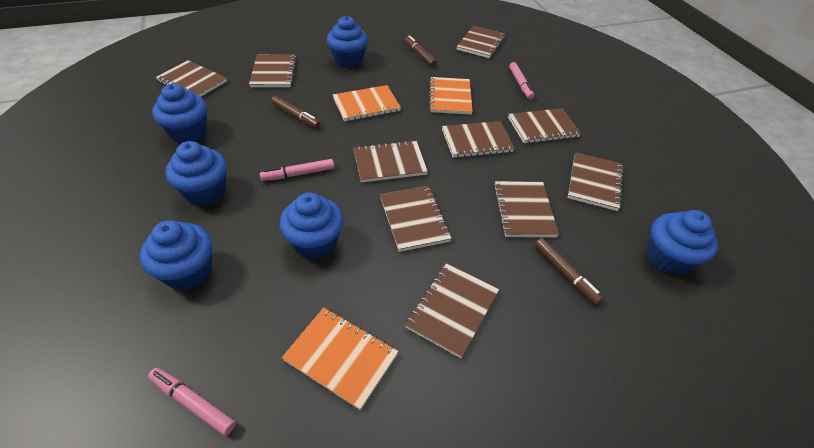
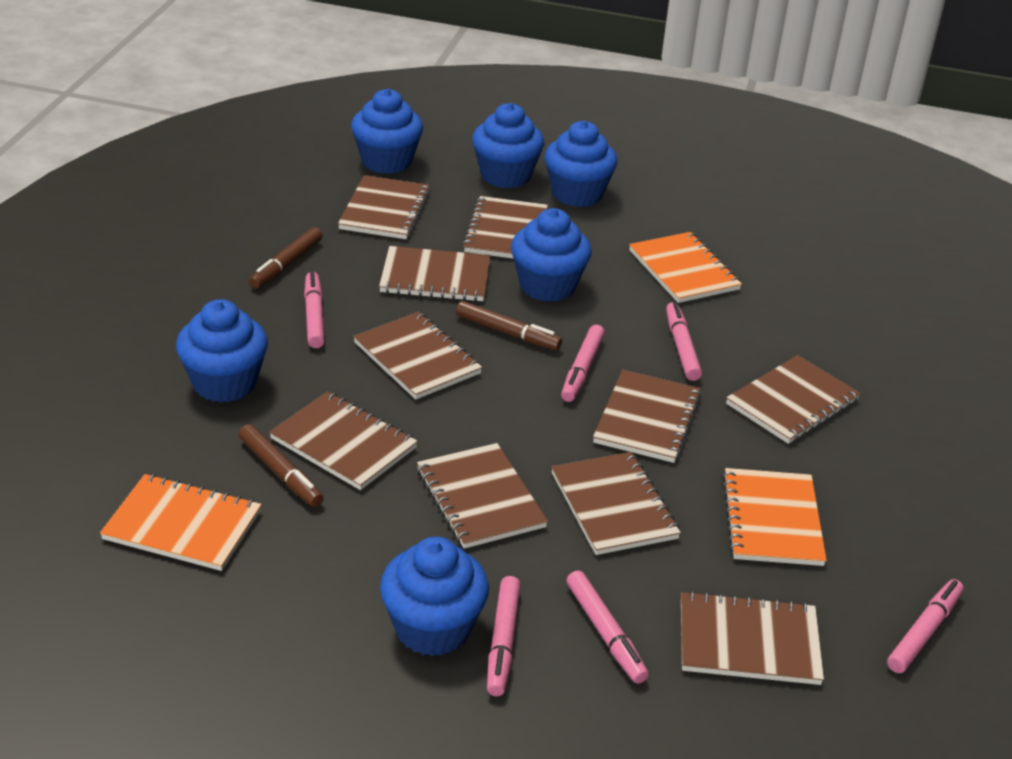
pink marker: 3 -> 6

